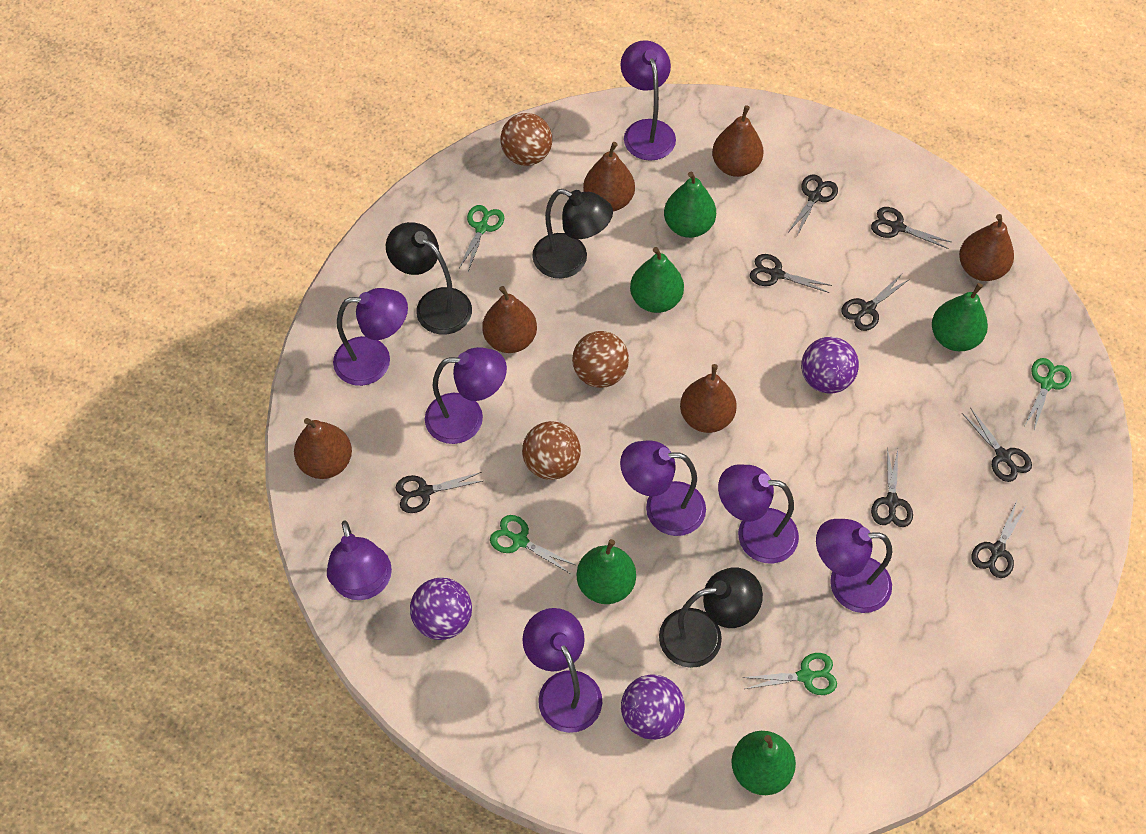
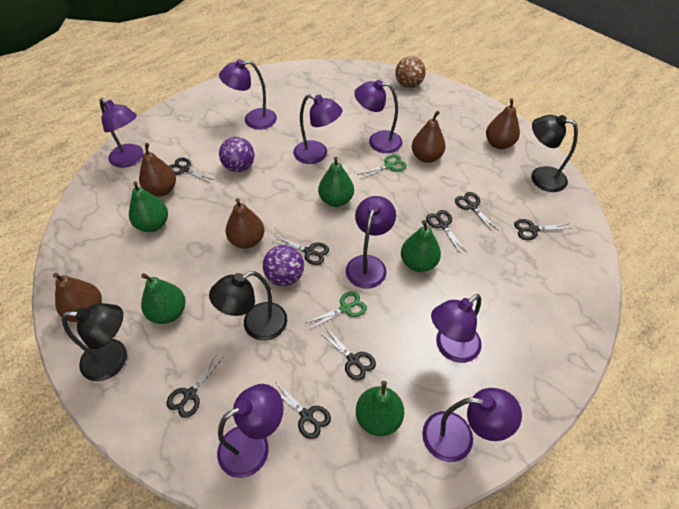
brown ball: 3 -> 1
brown pear: 6 -> 5
green scissors: 4 -> 2
purple ball: 3 -> 2

